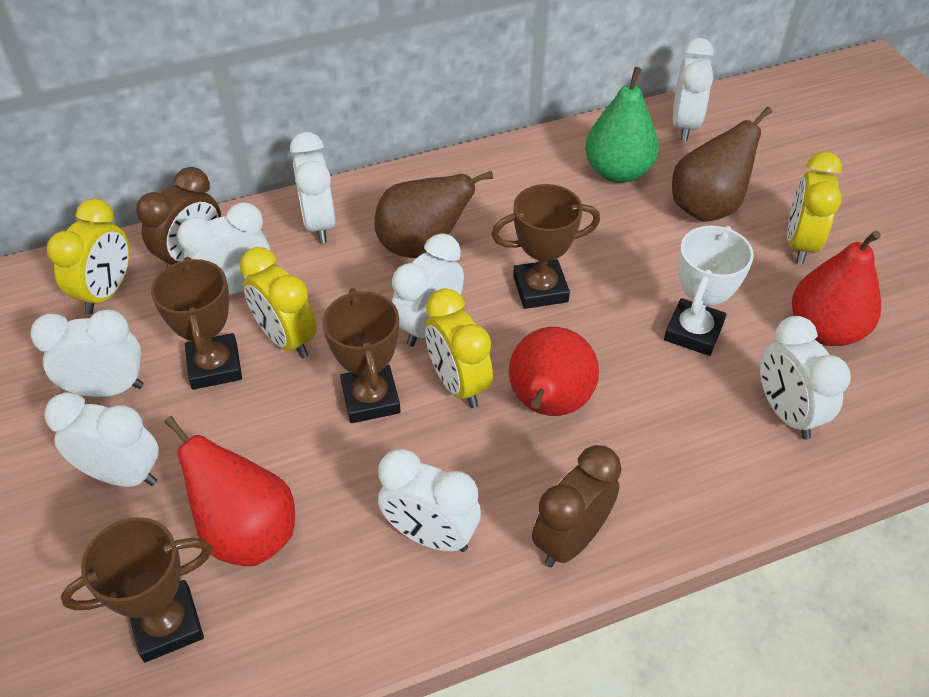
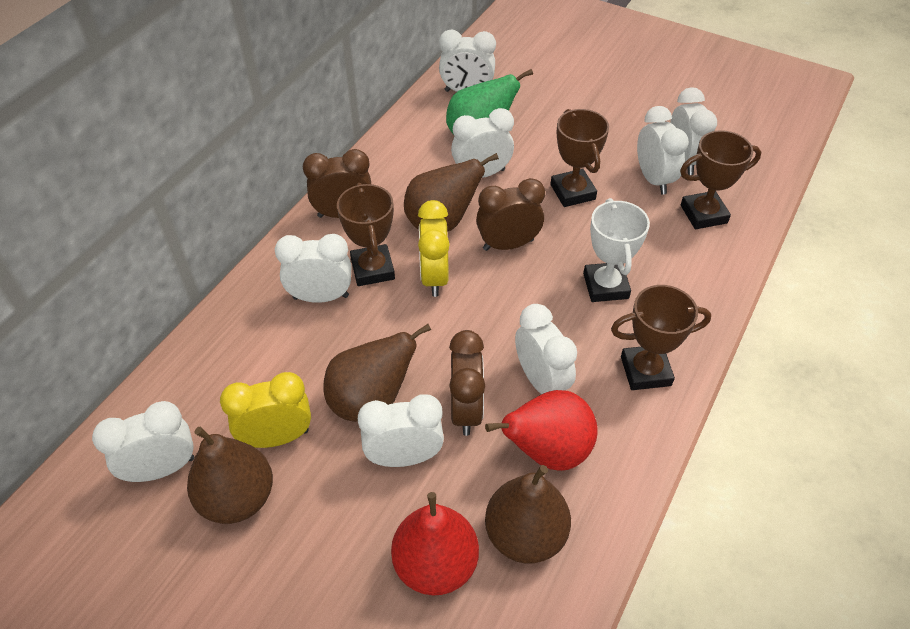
brown clock: 2 -> 3
brown pear: 2 -> 4
red pear: 3 -> 2
yellow clock: 4 -> 2

